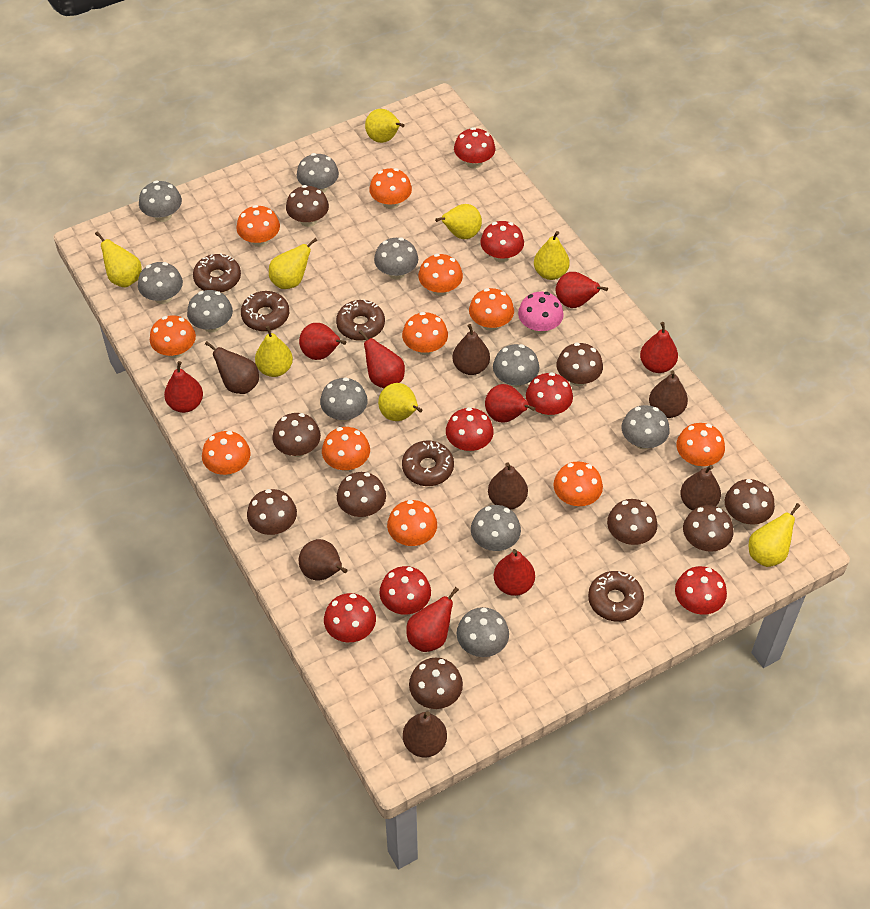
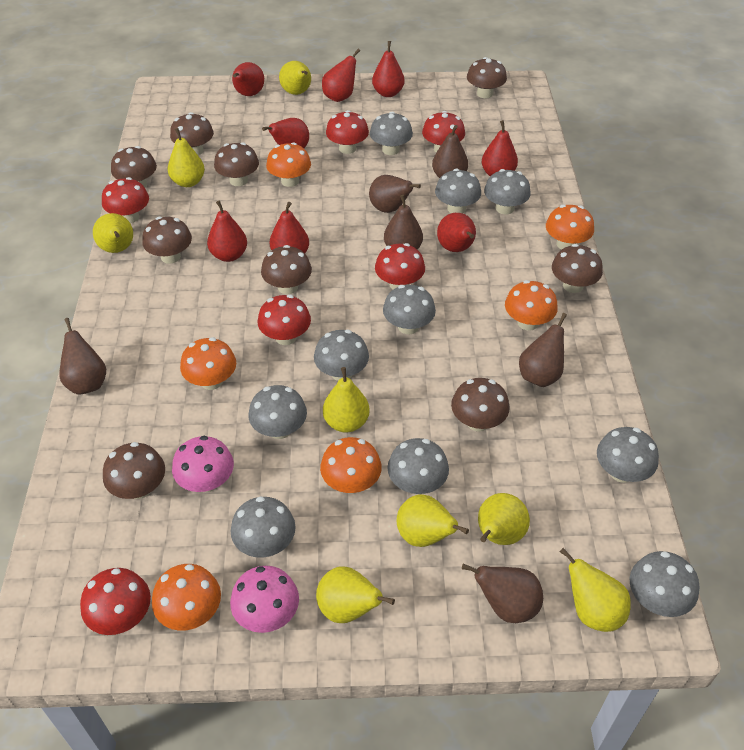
brown donut: 5 -> 0
brown pear: 7 -> 6
orange mushroom: 11 -> 6
pink mushroom: 1 -> 2
red mushroom: 7 -> 6

